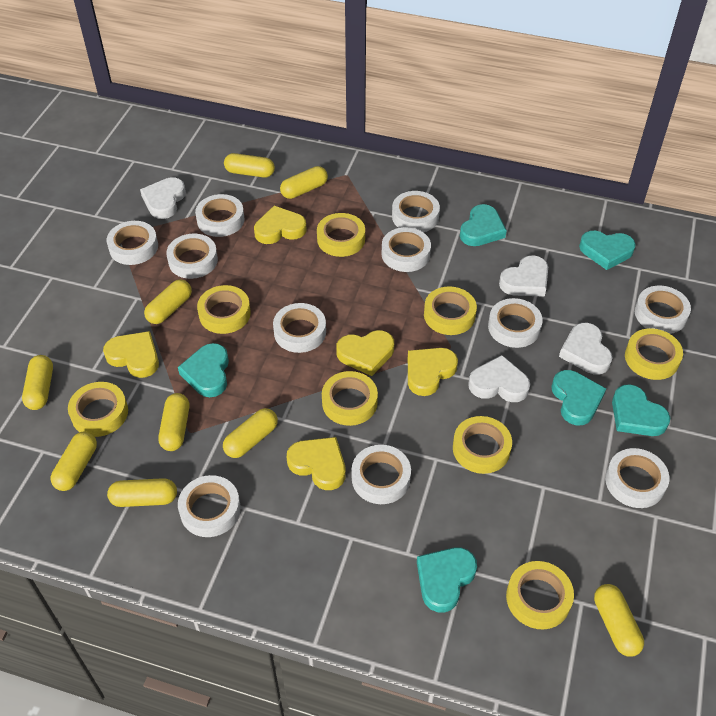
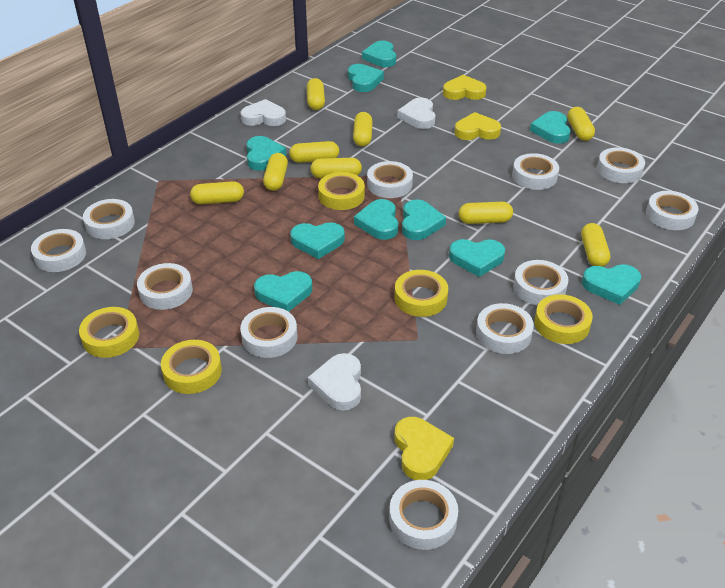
turquoise heart: 6 -> 10
white heart: 4 -> 3
yellow heart: 5 -> 3
yellow tape: 8 -> 5

